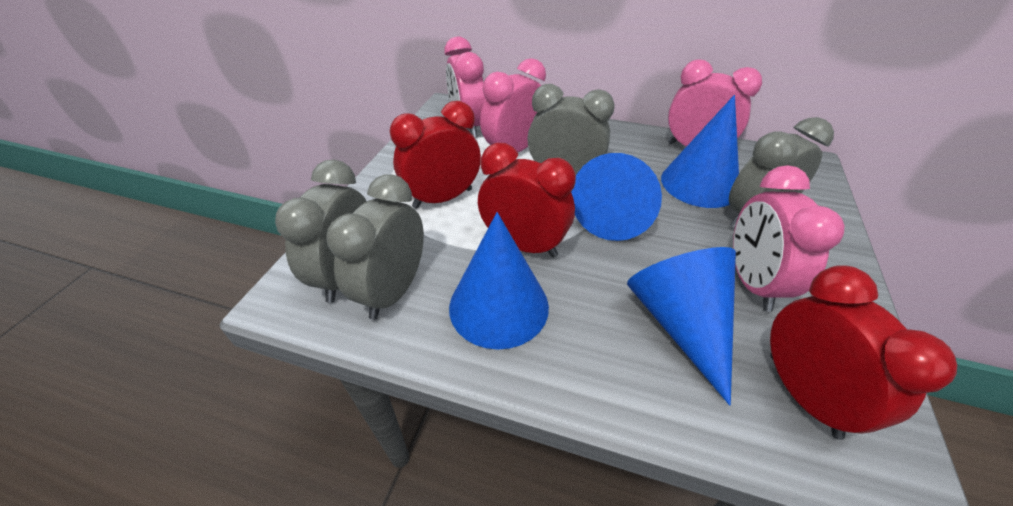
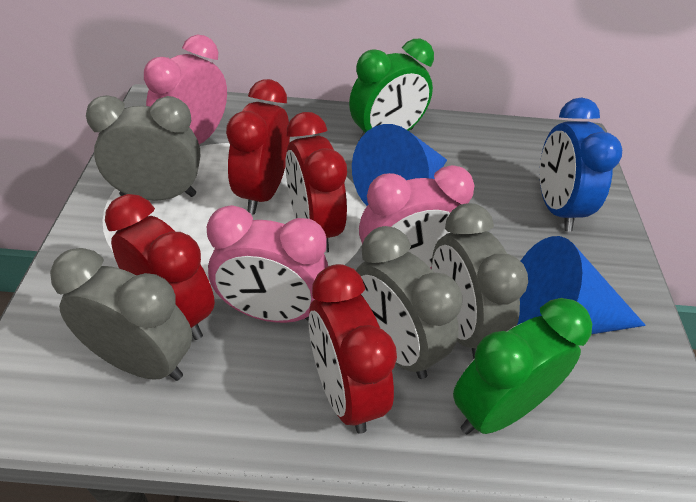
blue clock: 0 -> 1
blue cone: 4 -> 2
green clock: 0 -> 2
pink clock: 4 -> 3
red clock: 3 -> 4

